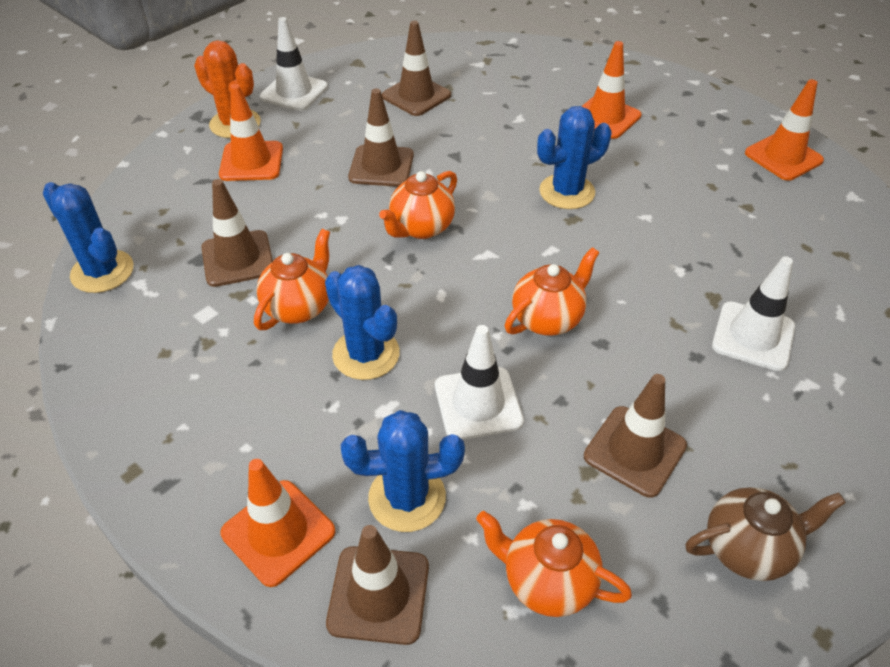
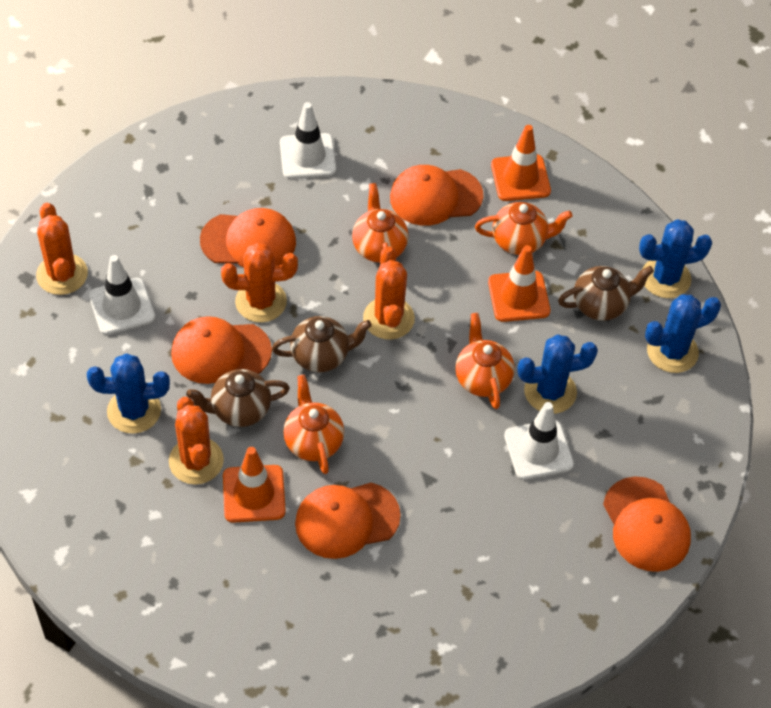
brown teapot: 1 -> 3
brown traffic cone: 5 -> 0
orange cactus: 1 -> 4
orange cap: 0 -> 5
orange traffic cone: 4 -> 3

